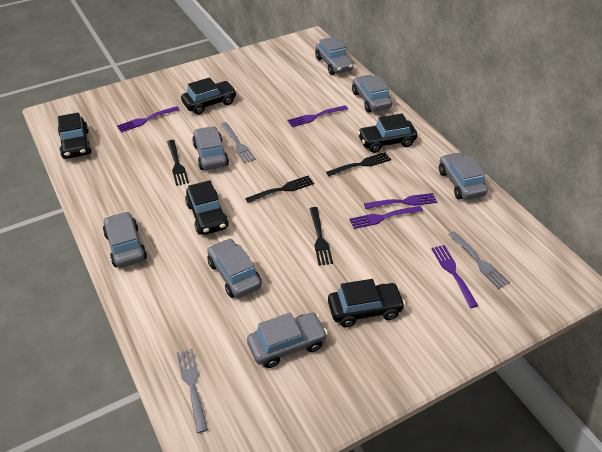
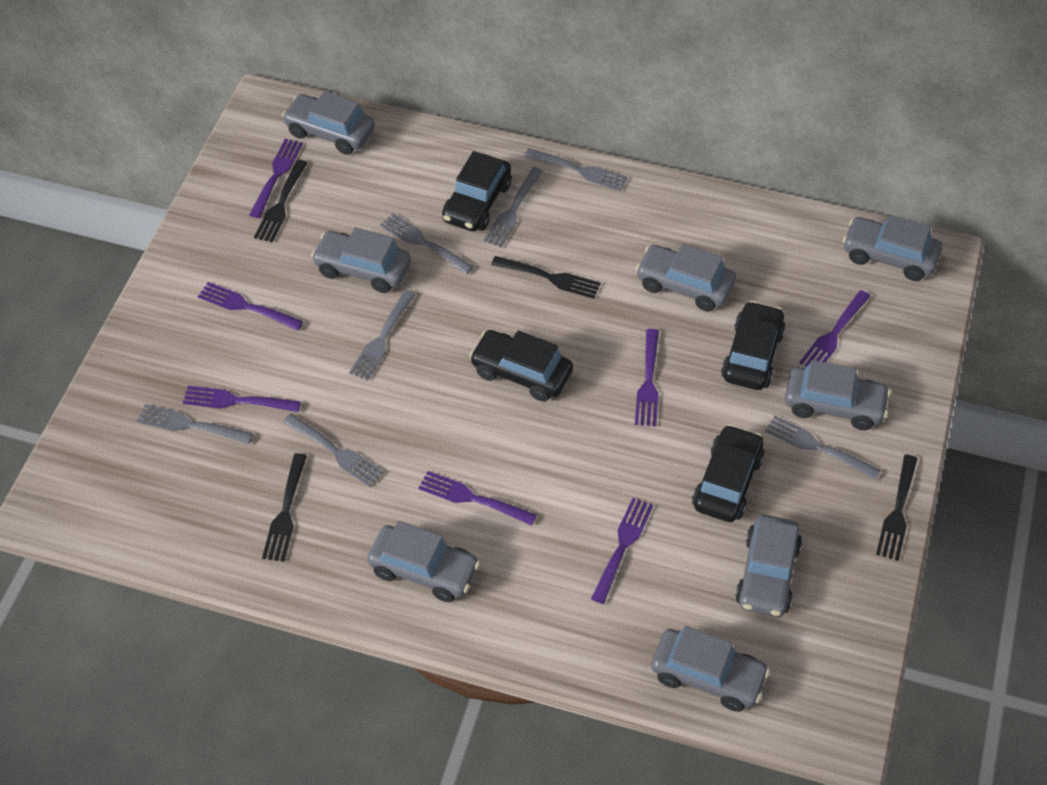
black car: 5 -> 4
grey car: 7 -> 8
grey fork: 3 -> 7
purple fork: 5 -> 7

